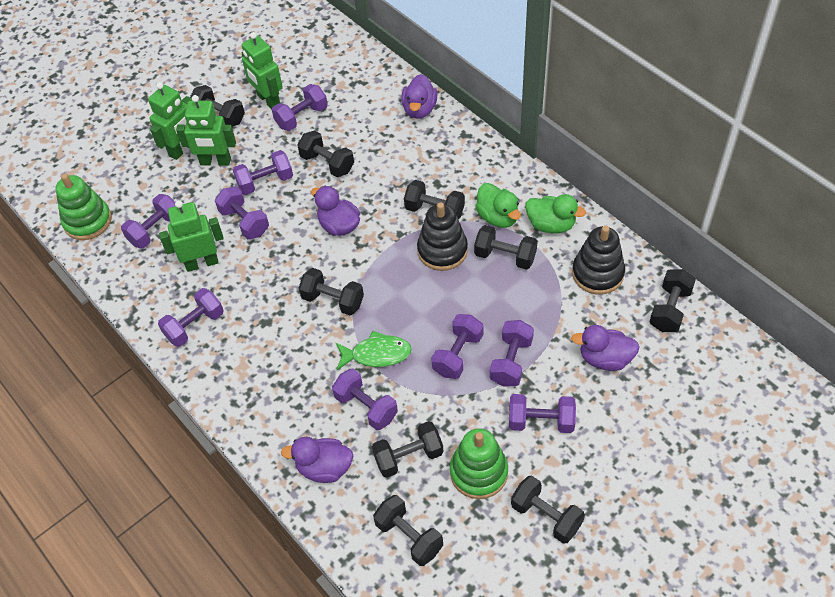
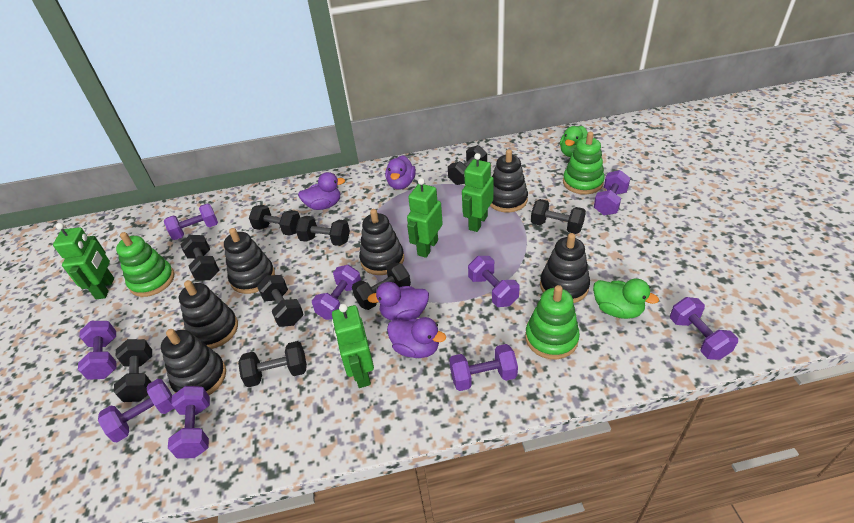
black stacking toy: 2 -> 6
green fish: 1 -> 0
green stacking toy: 2 -> 3

